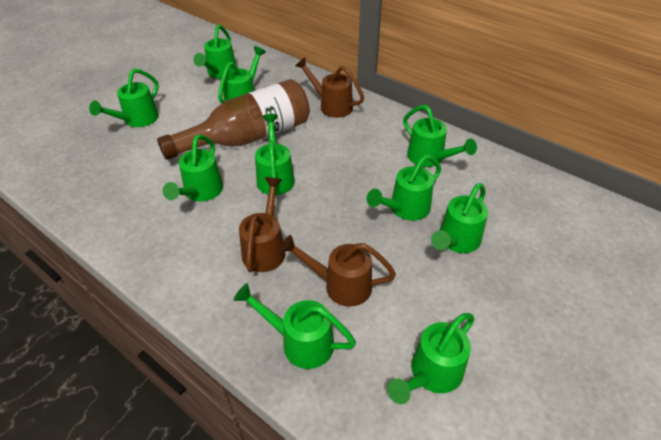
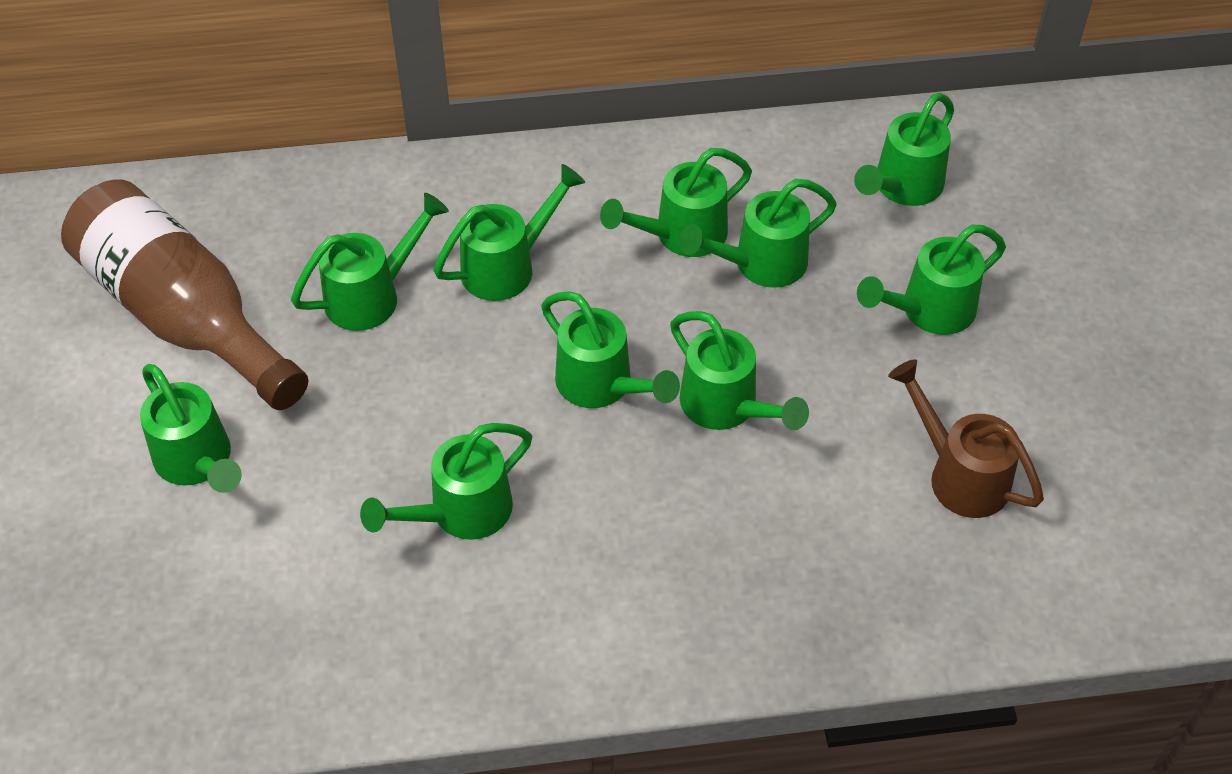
brown watering can: 3 -> 1

